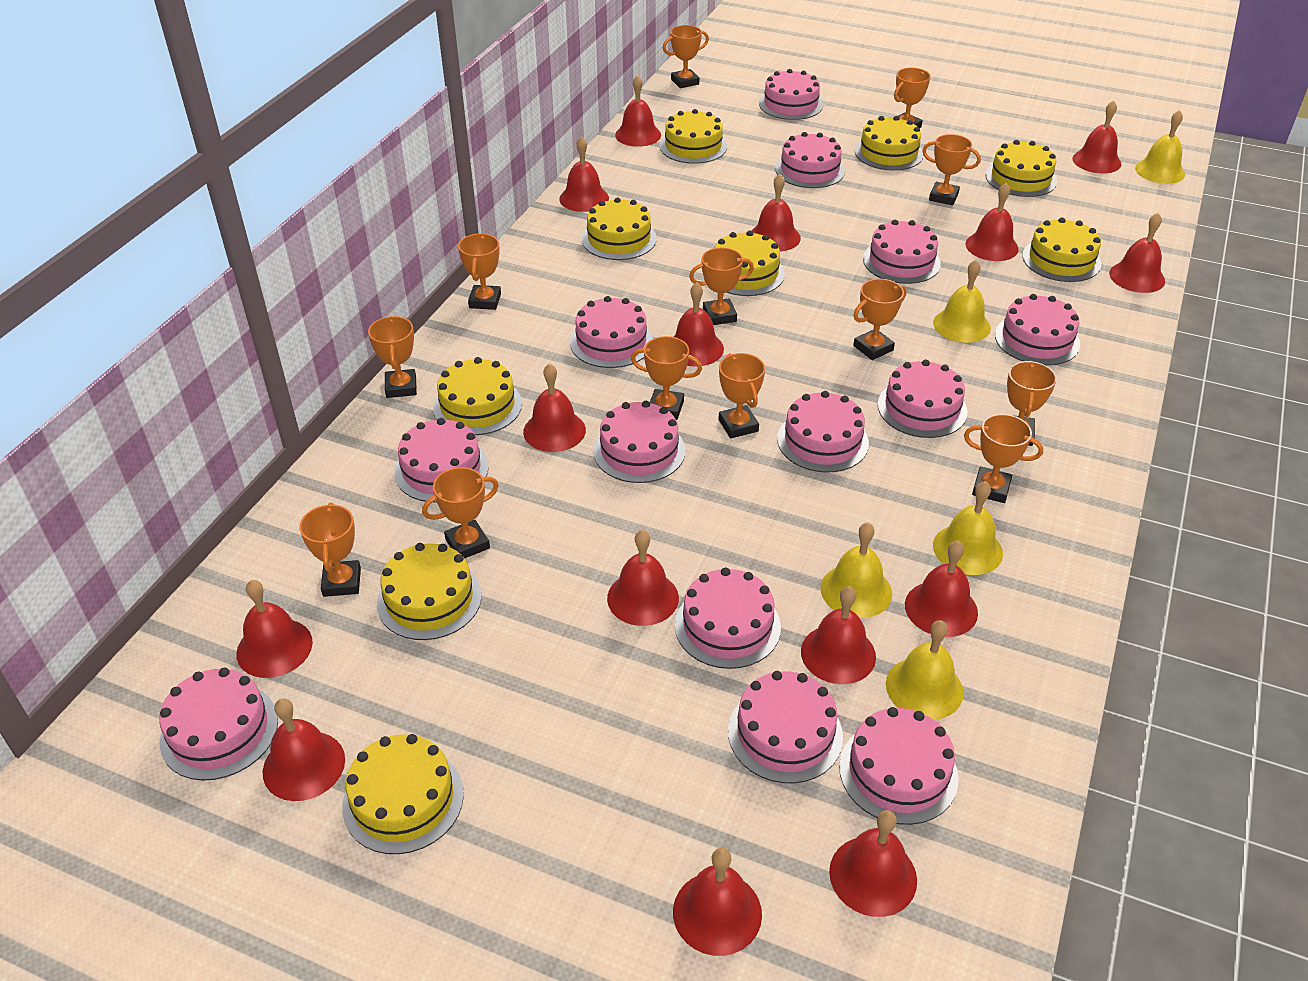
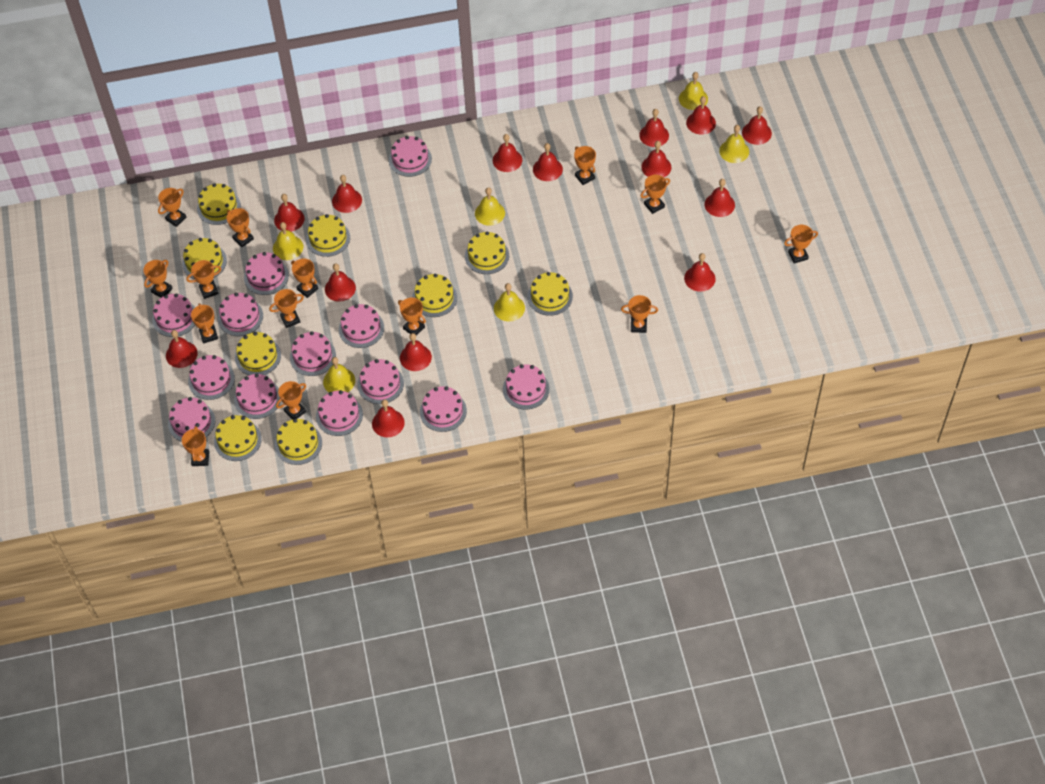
orange trophy: 13 -> 14
red bell: 15 -> 14
yellow bell: 5 -> 6

